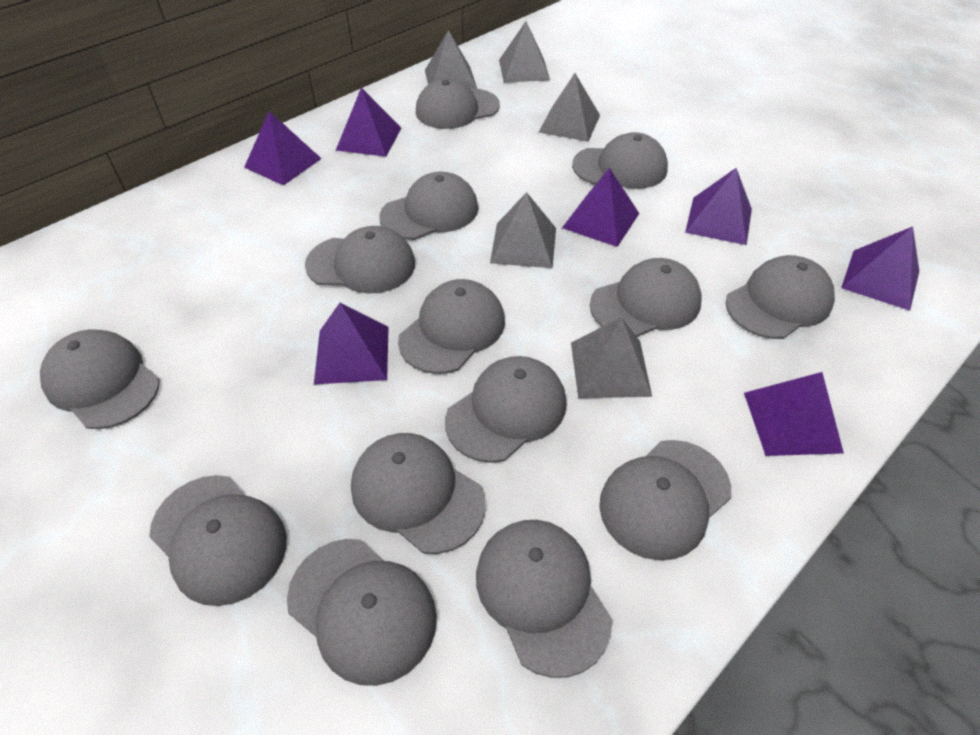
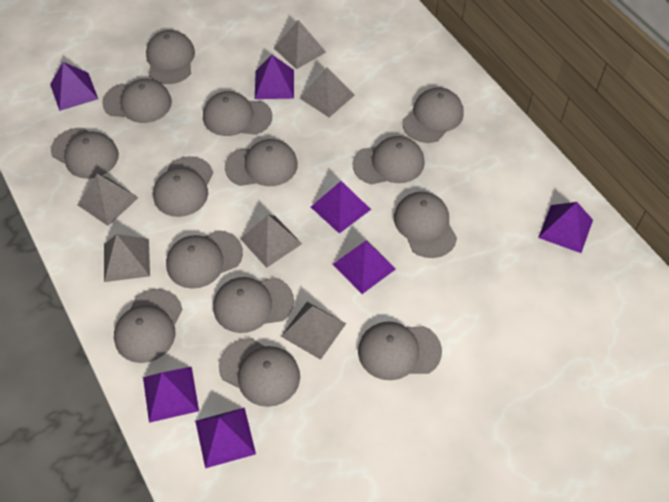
grey pyramid: 5 -> 6

